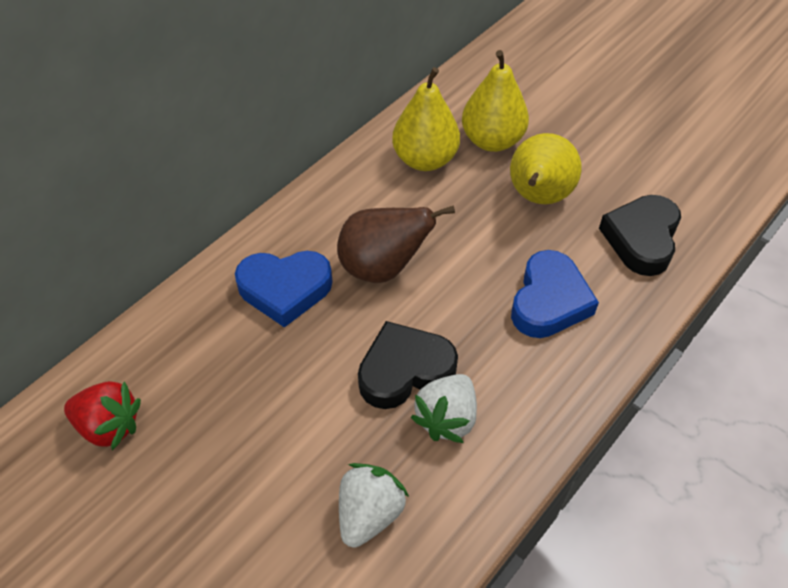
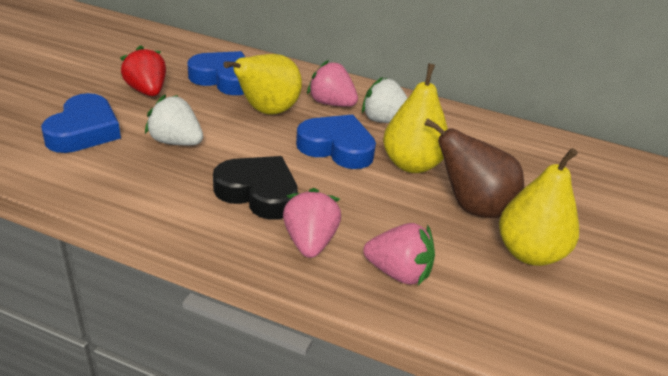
black heart: 2 -> 1
blue heart: 2 -> 3
pink strawberry: 0 -> 3

